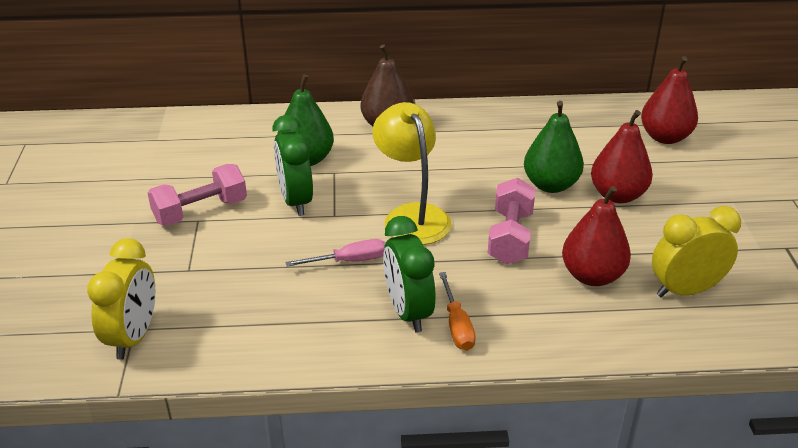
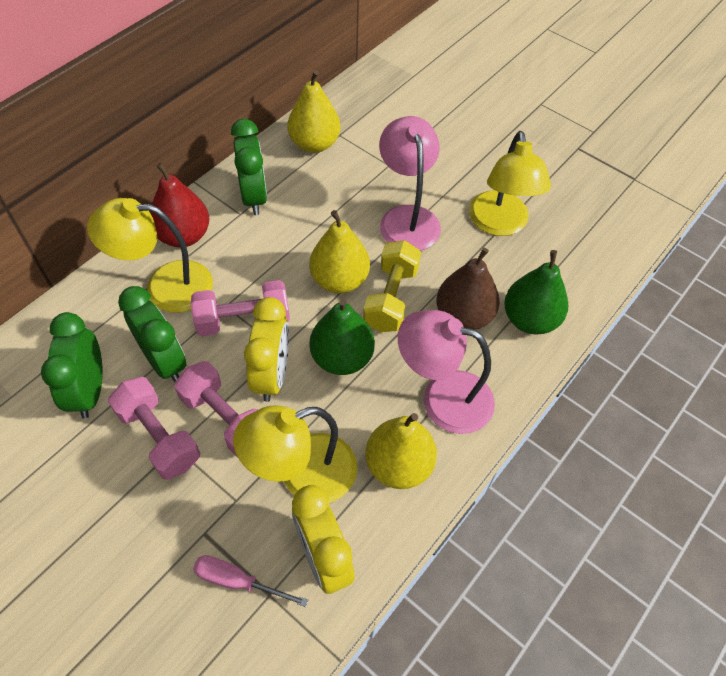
green clock: 2 -> 3
orange screwdriver: 1 -> 0
pink dumbbell: 2 -> 3
pink lamp: 0 -> 2
red pear: 3 -> 1
yellow dumbbell: 0 -> 1
yellow lamp: 1 -> 3
yellow pear: 0 -> 3

